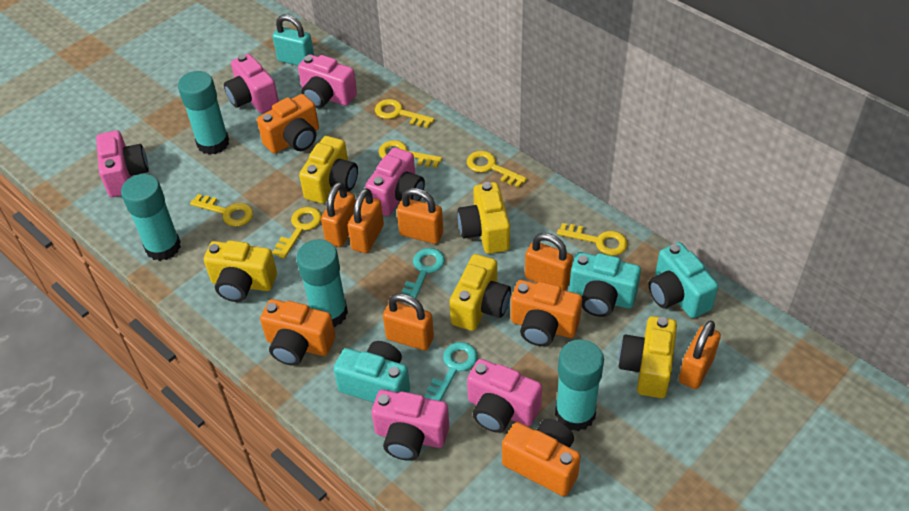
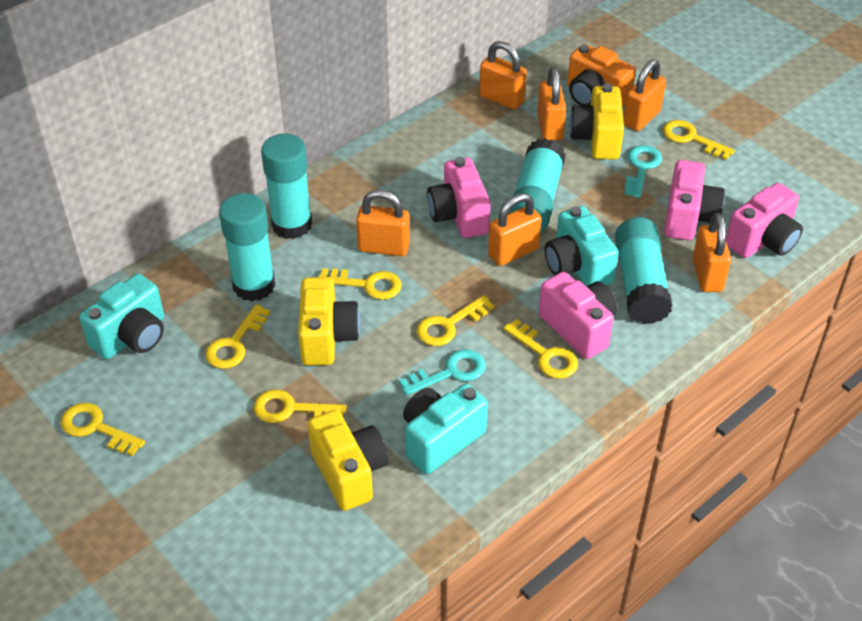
orange camera: 4 -> 1
pink camera: 6 -> 4
turquoise padlock: 1 -> 0
yellow camera: 5 -> 3
yellow key: 6 -> 7

